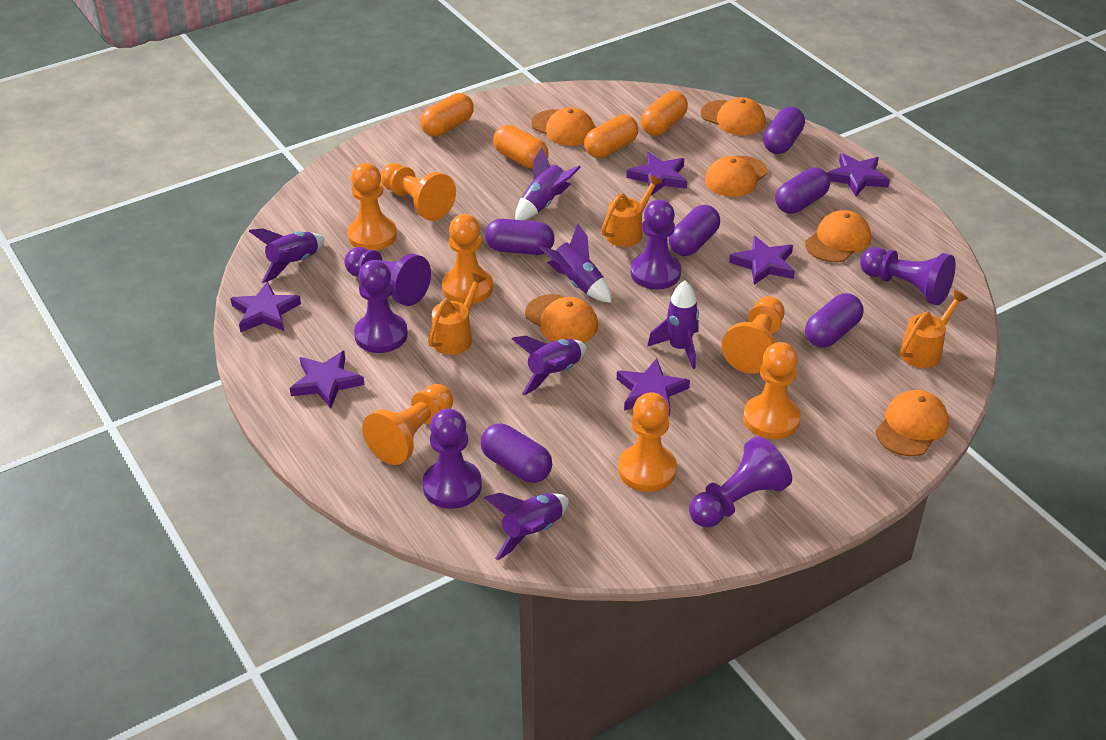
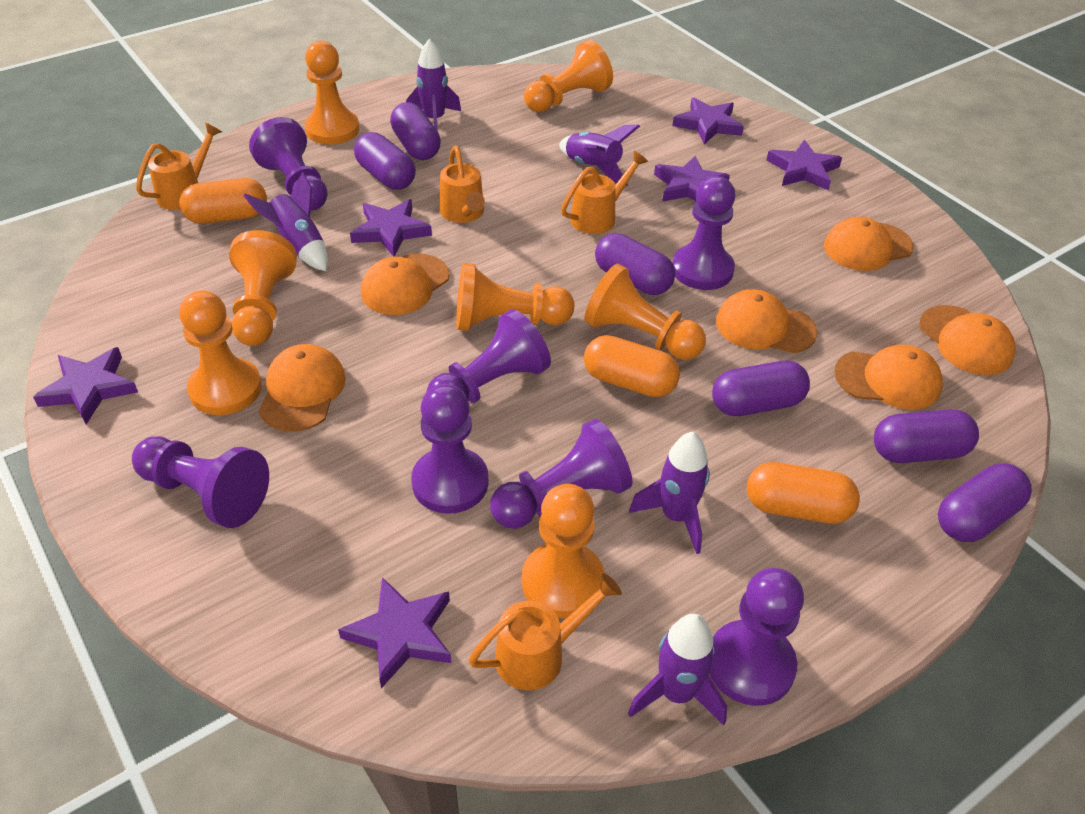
orange capsule: 4 -> 3
orange watering can: 3 -> 4
purple pawn: 6 -> 7
purple rocket: 6 -> 5

